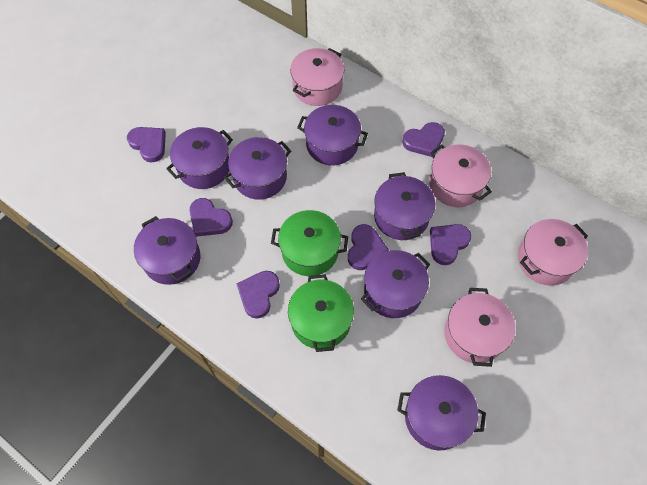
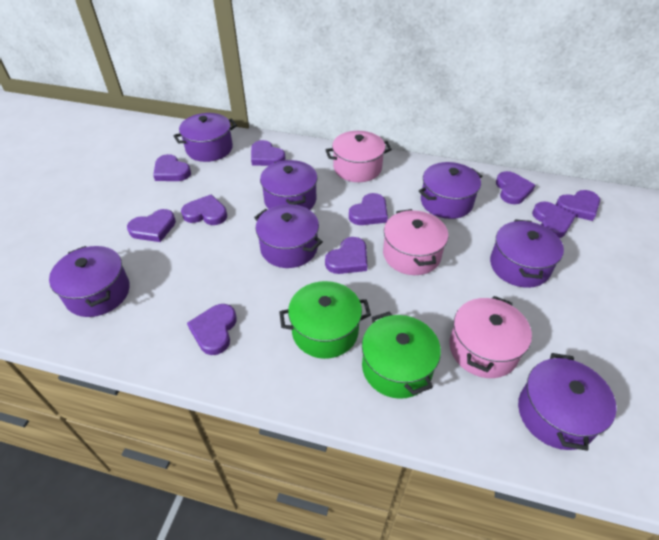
pink pot: 4 -> 3
purple heart: 6 -> 10

